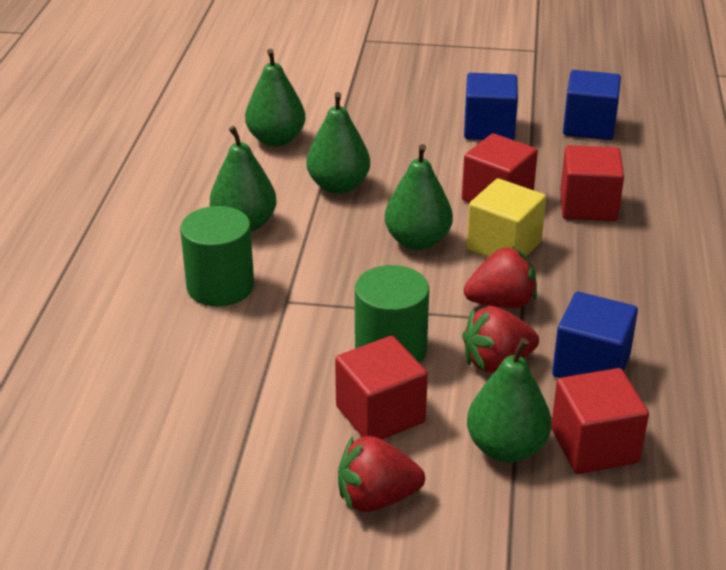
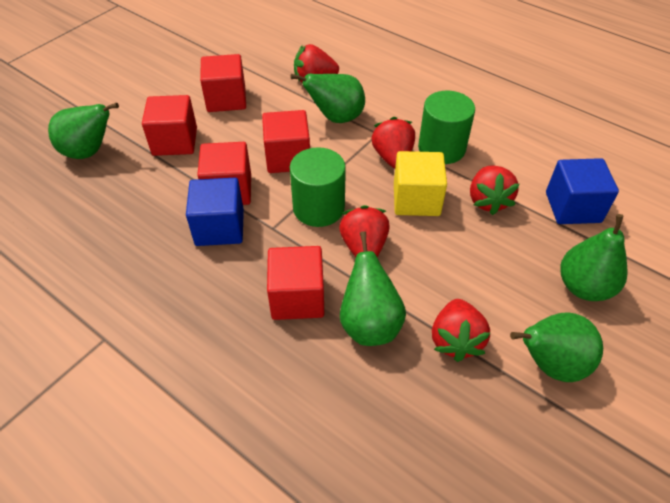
blue cube: 3 -> 2
red cube: 4 -> 5
red strawberry: 3 -> 5

